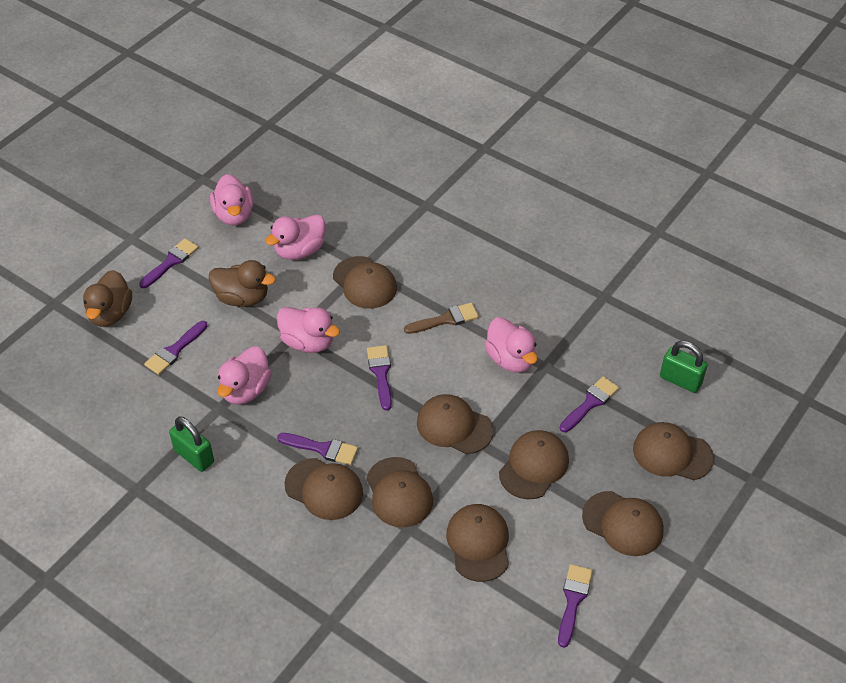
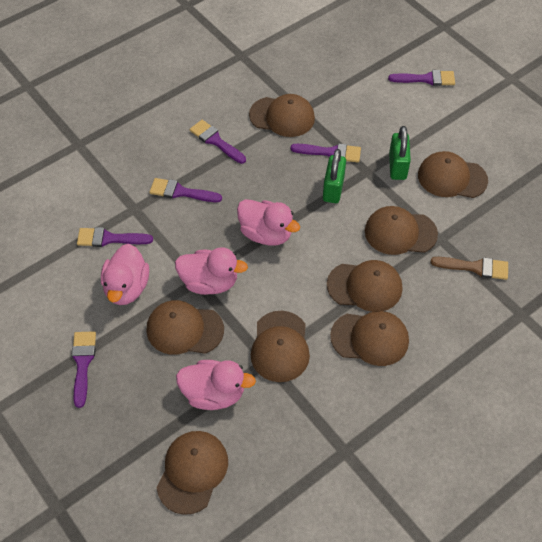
brown duck: 2 -> 0
pink duck: 5 -> 4

